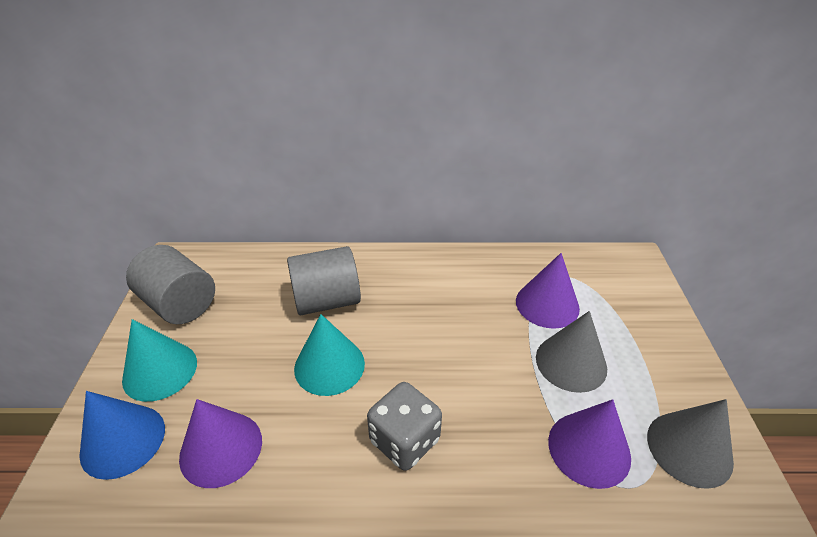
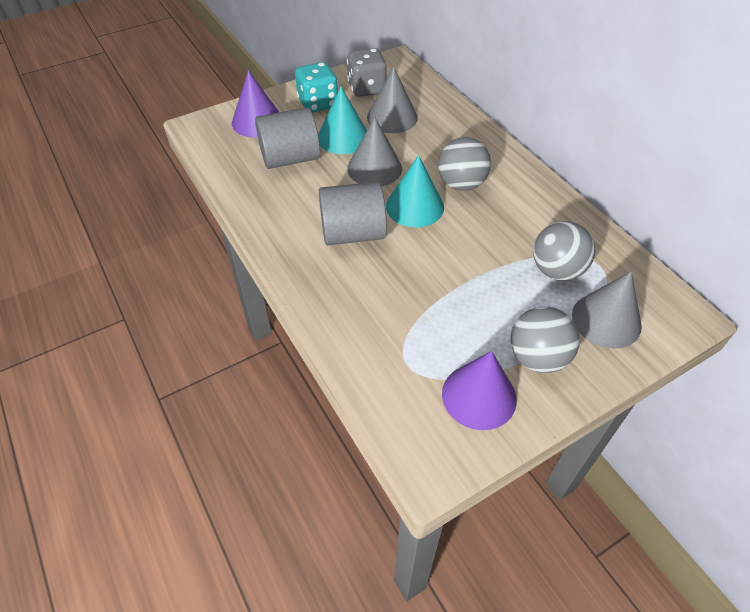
blue cone: 1 -> 0
grey ball: 0 -> 3
grey cone: 2 -> 3
purple cone: 3 -> 2
turquoise dice: 0 -> 1

